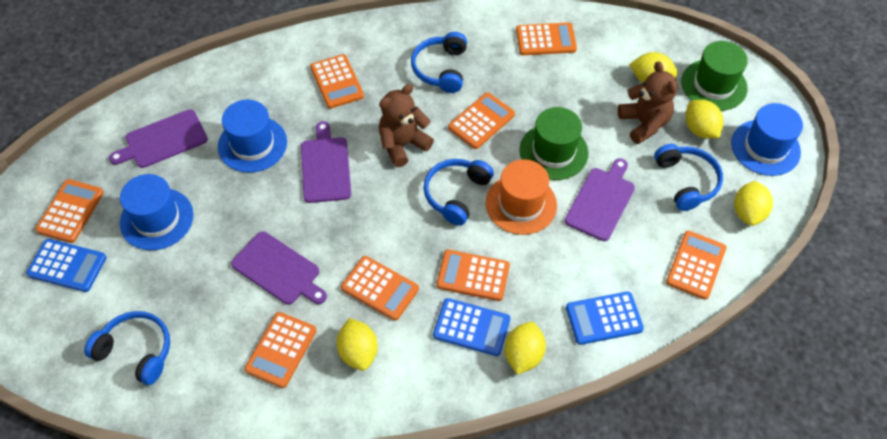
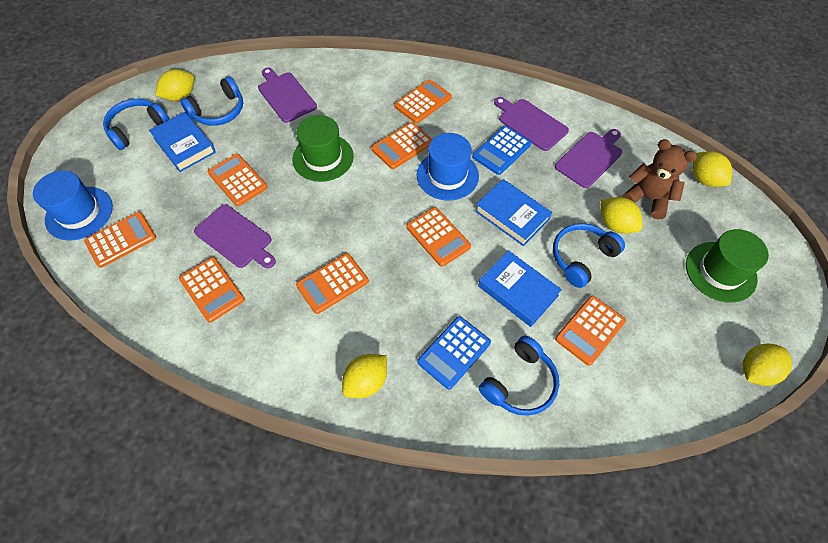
blue book: 0 -> 3
blue calculator: 3 -> 2
blue hat: 3 -> 2
brown teddy bear: 2 -> 1
orange hat: 1 -> 0

